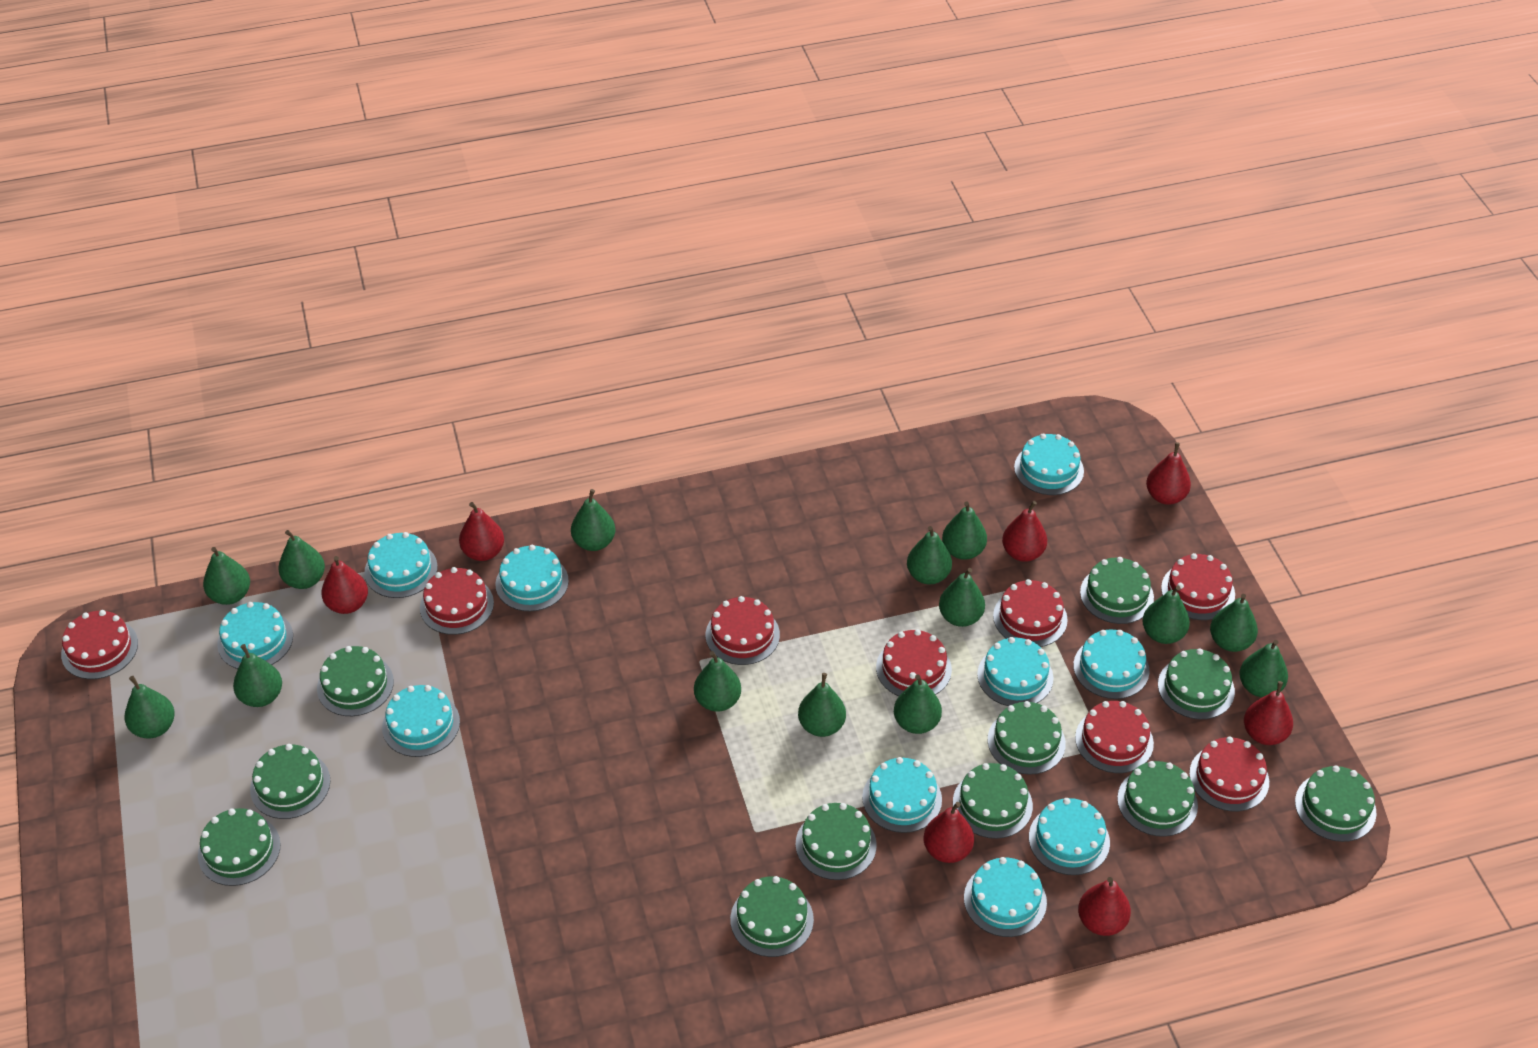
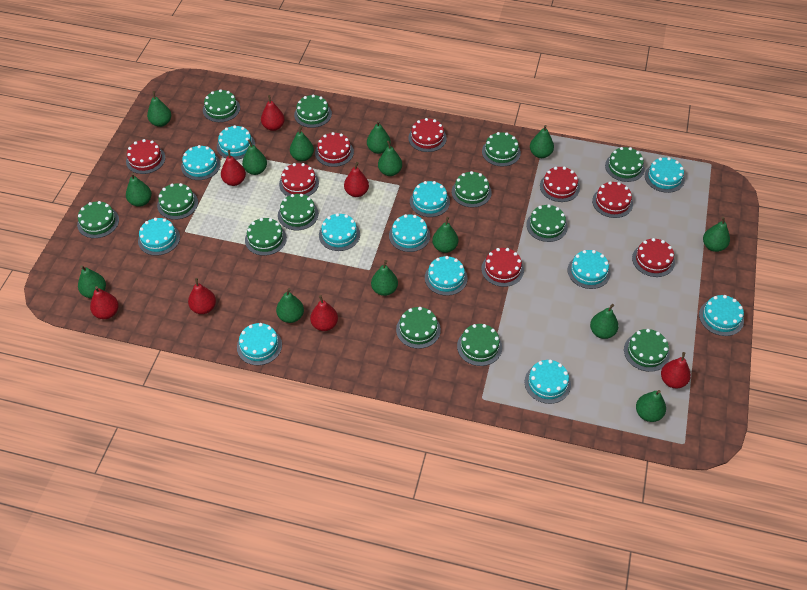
green cake: 11 -> 13
turquoise cake: 10 -> 12

